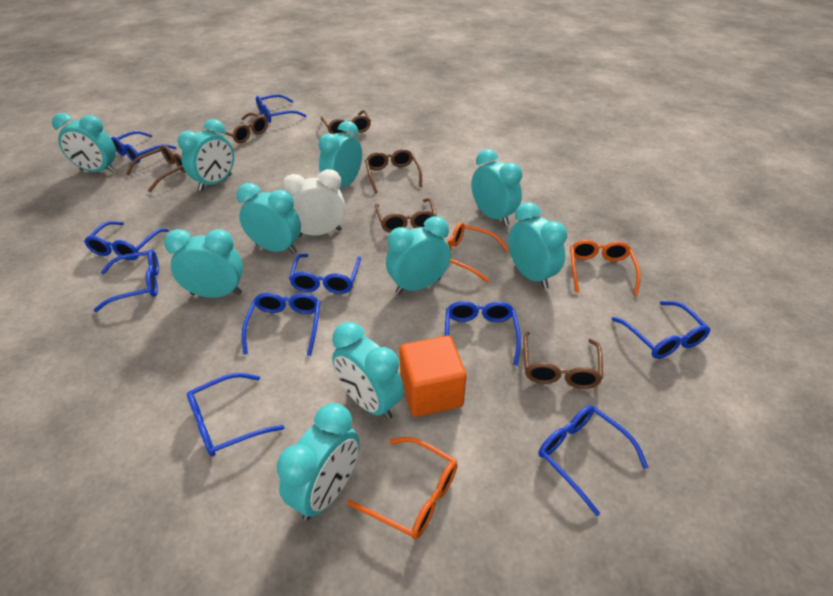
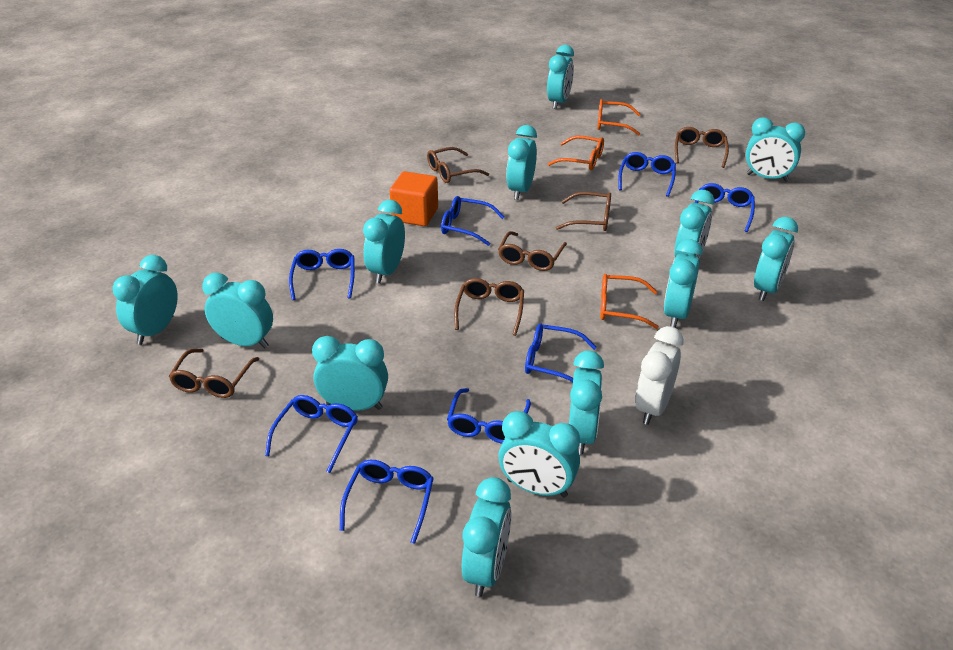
blue glasses: 10 -> 8
turquoise clock: 10 -> 13

